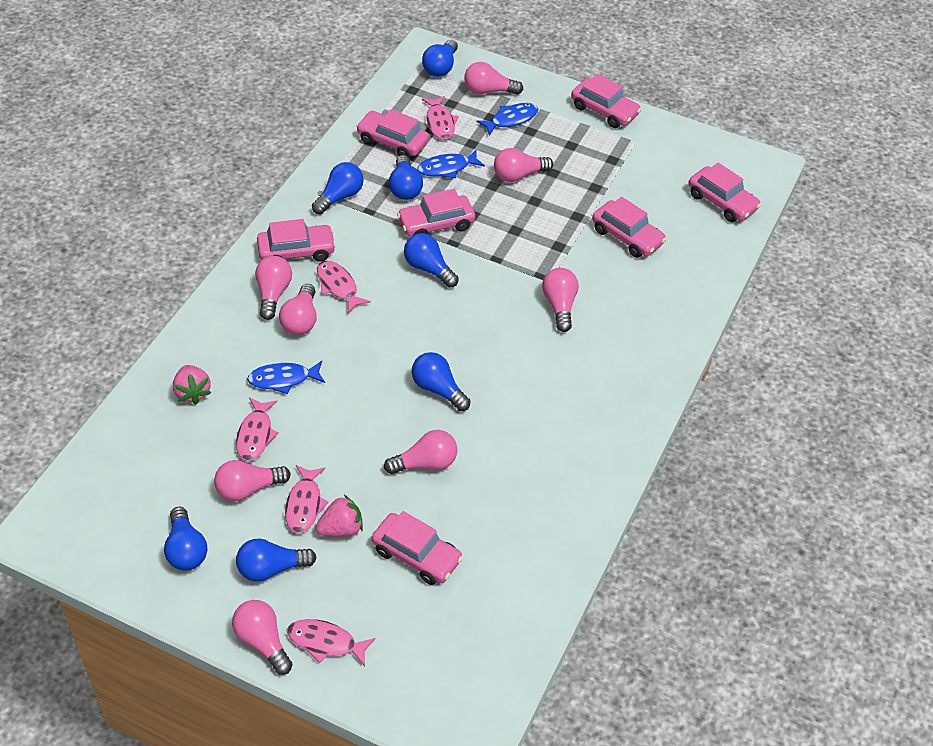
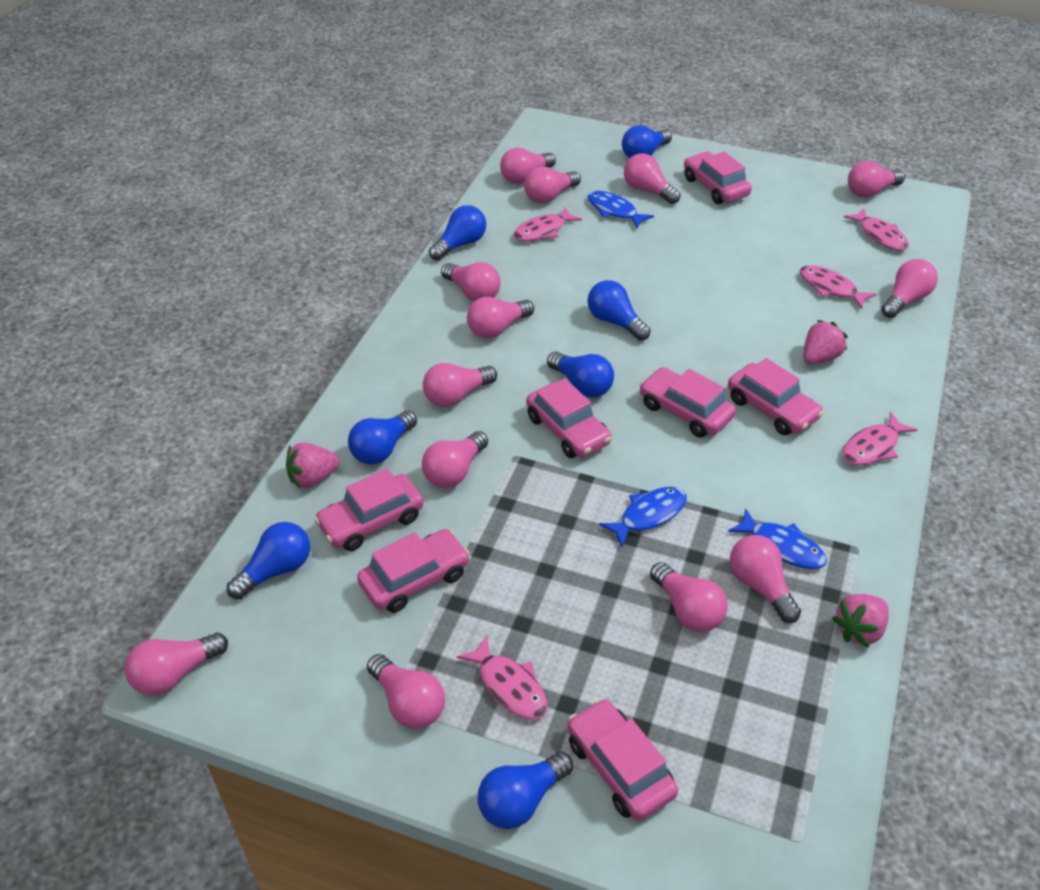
pink light bulb: 8 -> 13
pink strawberry: 2 -> 3

